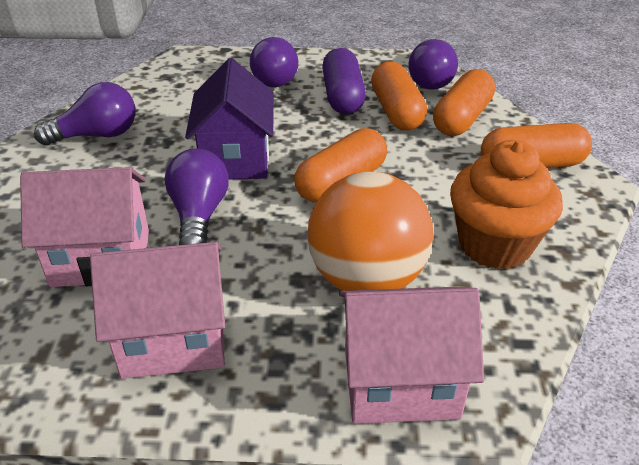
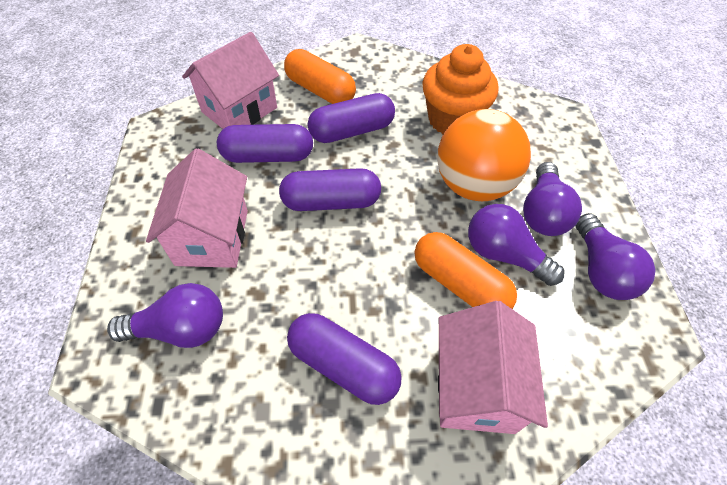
orange capsule: 4 -> 2
purple capsule: 1 -> 4
purple house: 1 -> 0

